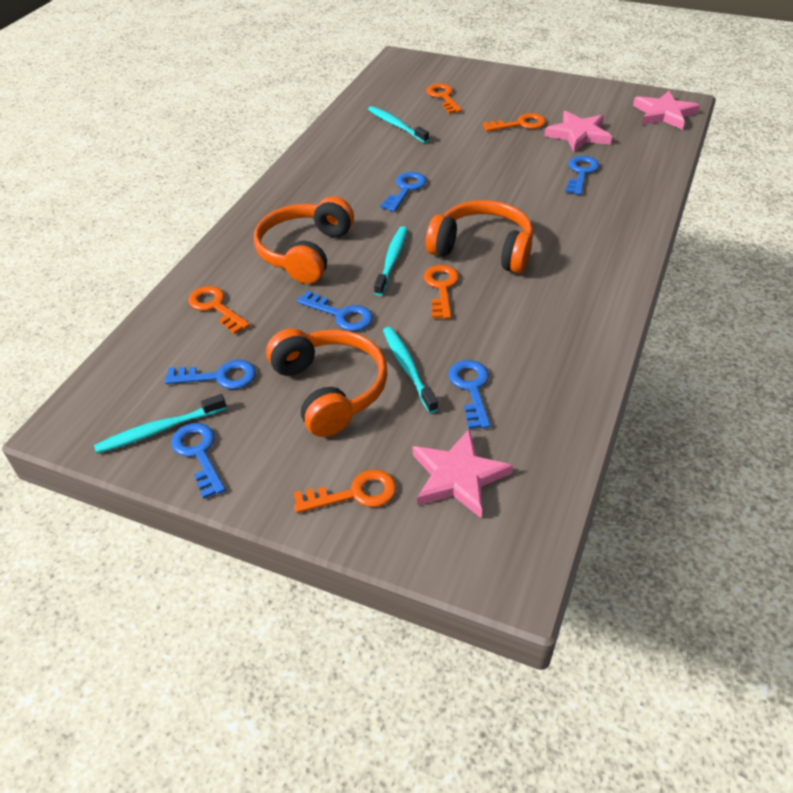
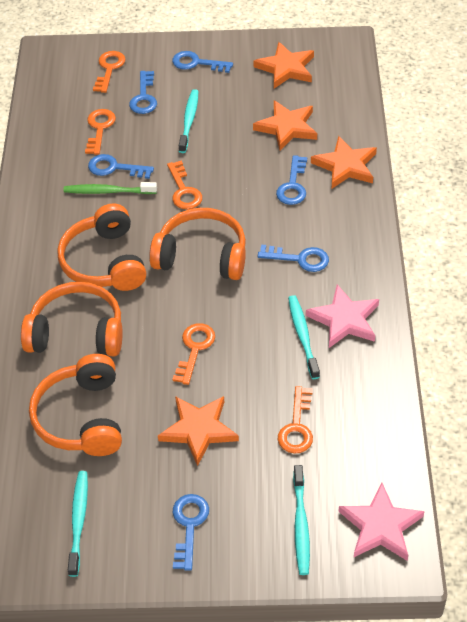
green toothbrush: 0 -> 1
orange headphones: 3 -> 4
orange star: 0 -> 4
pink star: 3 -> 2

